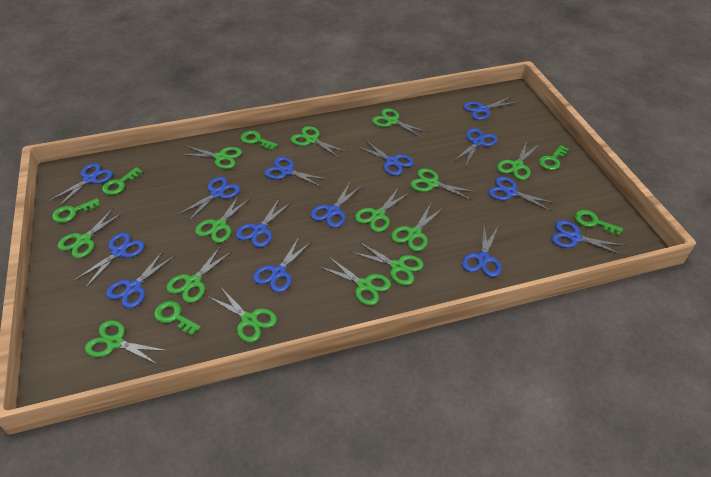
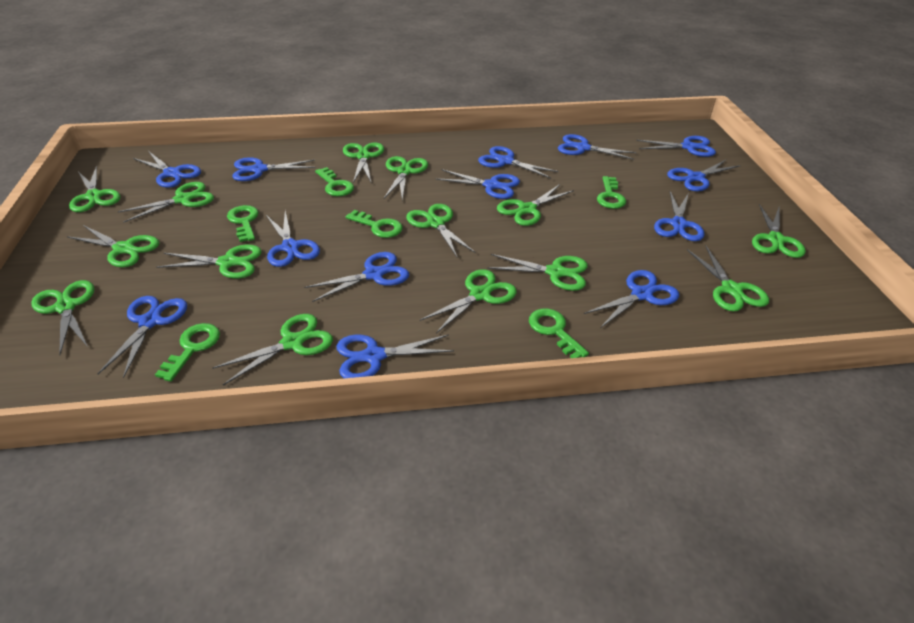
blue scissors: 14 -> 13

